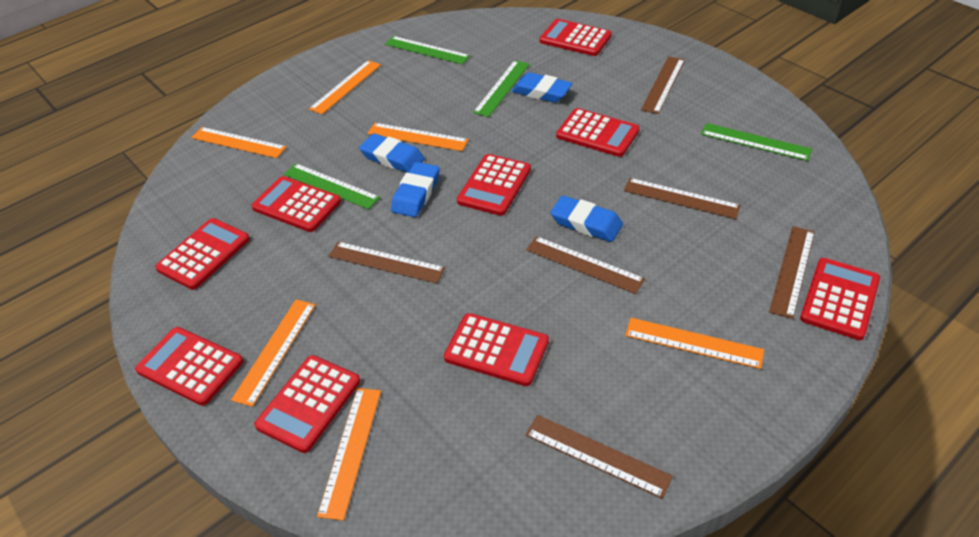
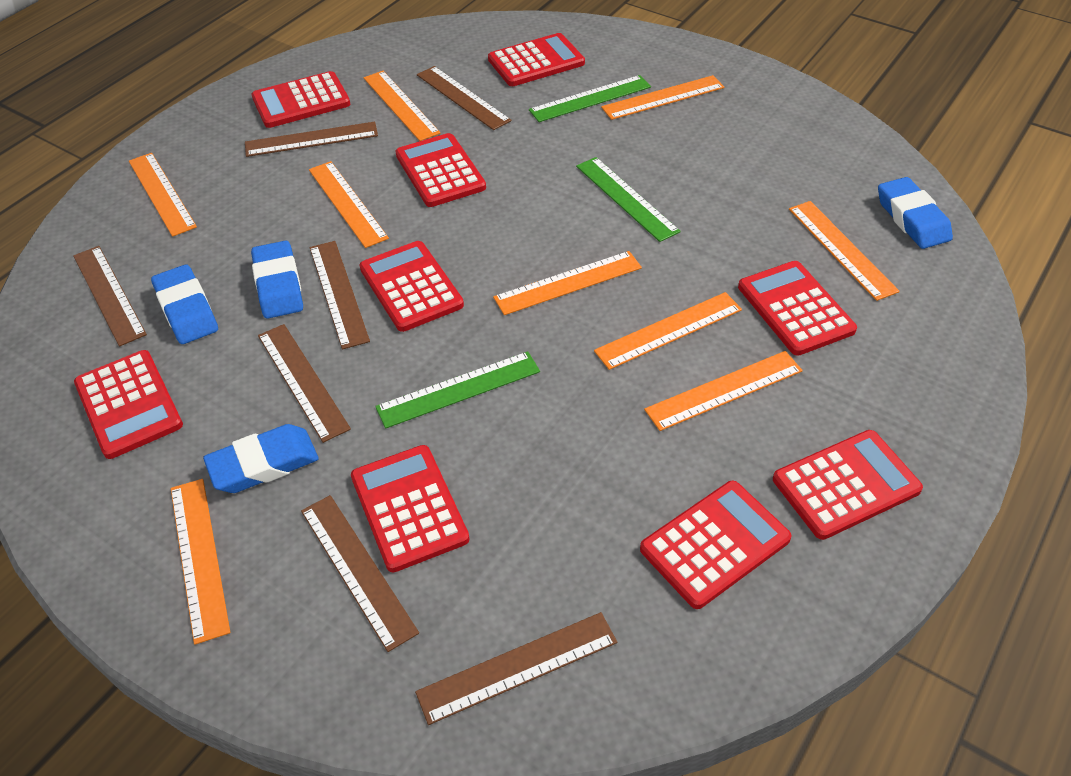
brown ruler: 6 -> 7
green ruler: 4 -> 3
orange ruler: 6 -> 9

